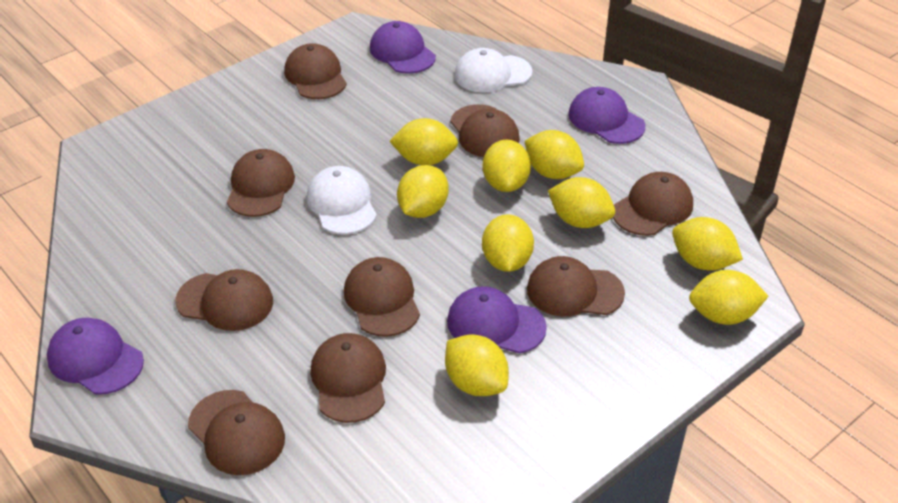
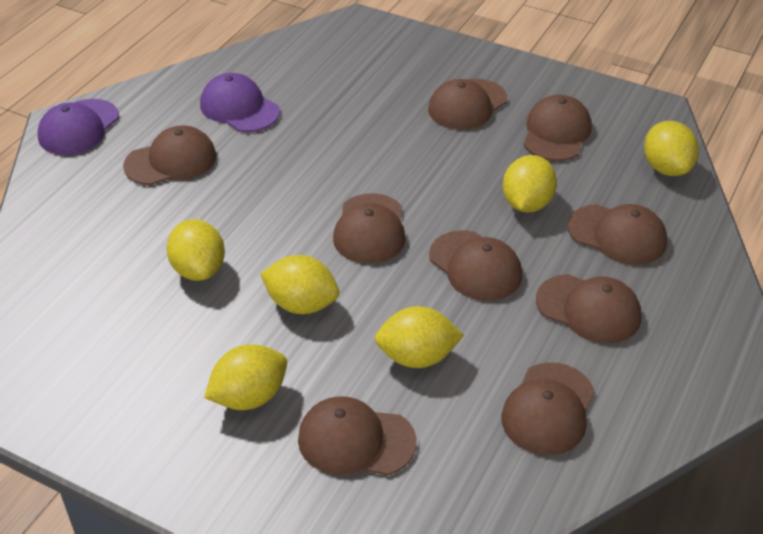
purple cap: 4 -> 2
white cap: 2 -> 0
yellow lemon: 9 -> 6

